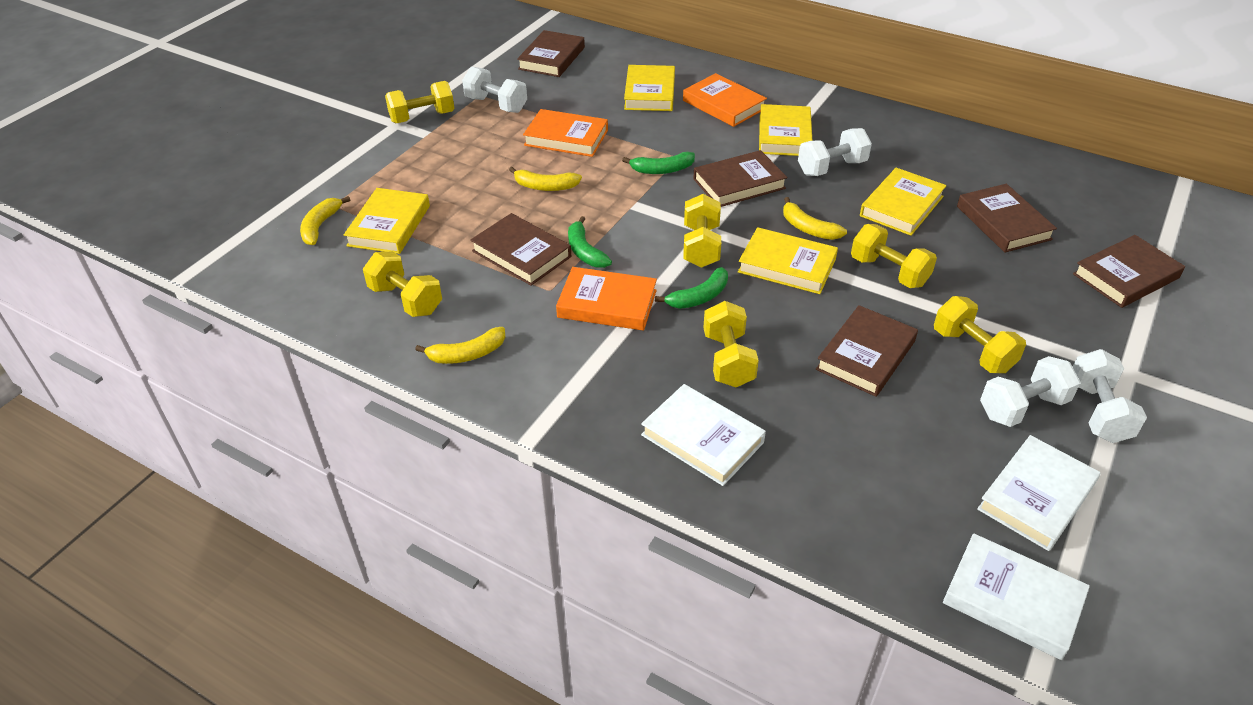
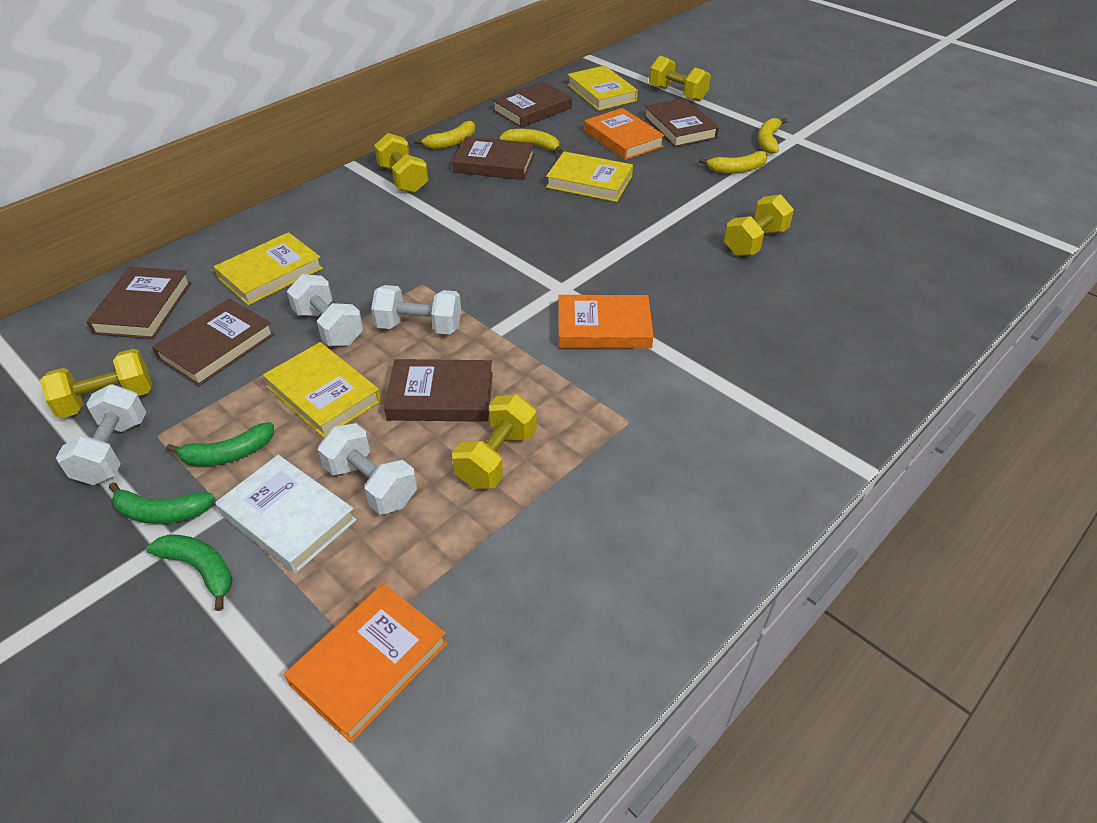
white book: 3 -> 1
yellow book: 5 -> 4
yellow dumbbell: 6 -> 5

